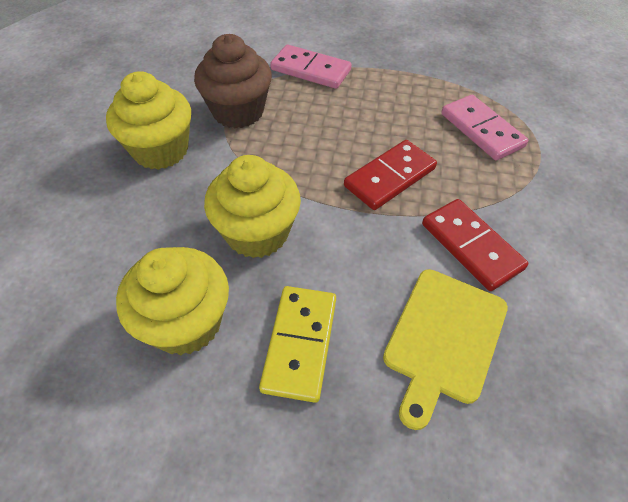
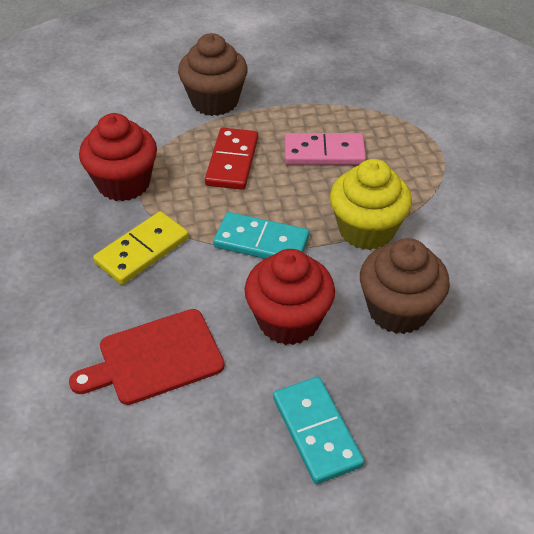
brown cupcake: 1 -> 2
pink domino: 2 -> 1
red cupcake: 0 -> 2
red cutting board: 0 -> 1
red domino: 2 -> 1
turquoise domino: 0 -> 2
yellow cupcake: 3 -> 1
yellow cutting board: 1 -> 0

